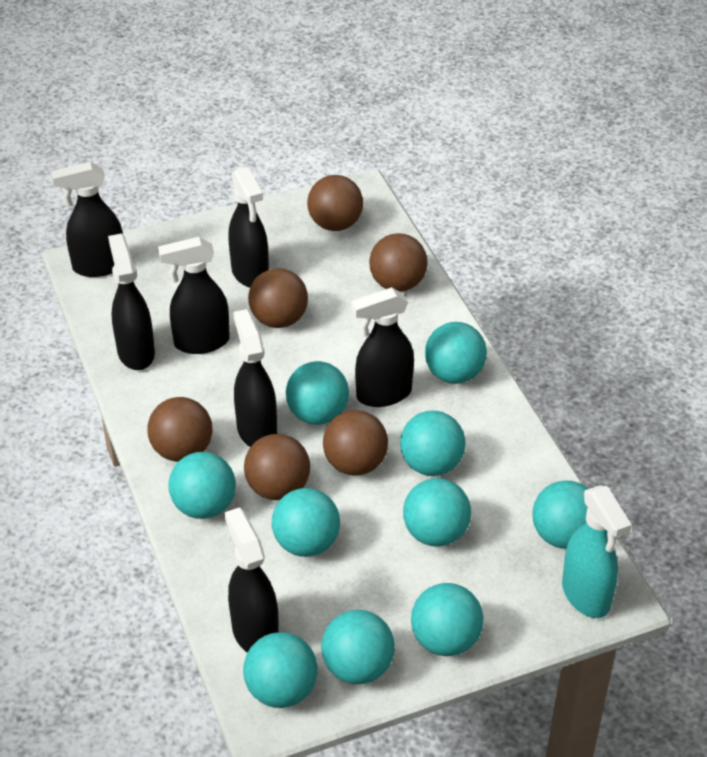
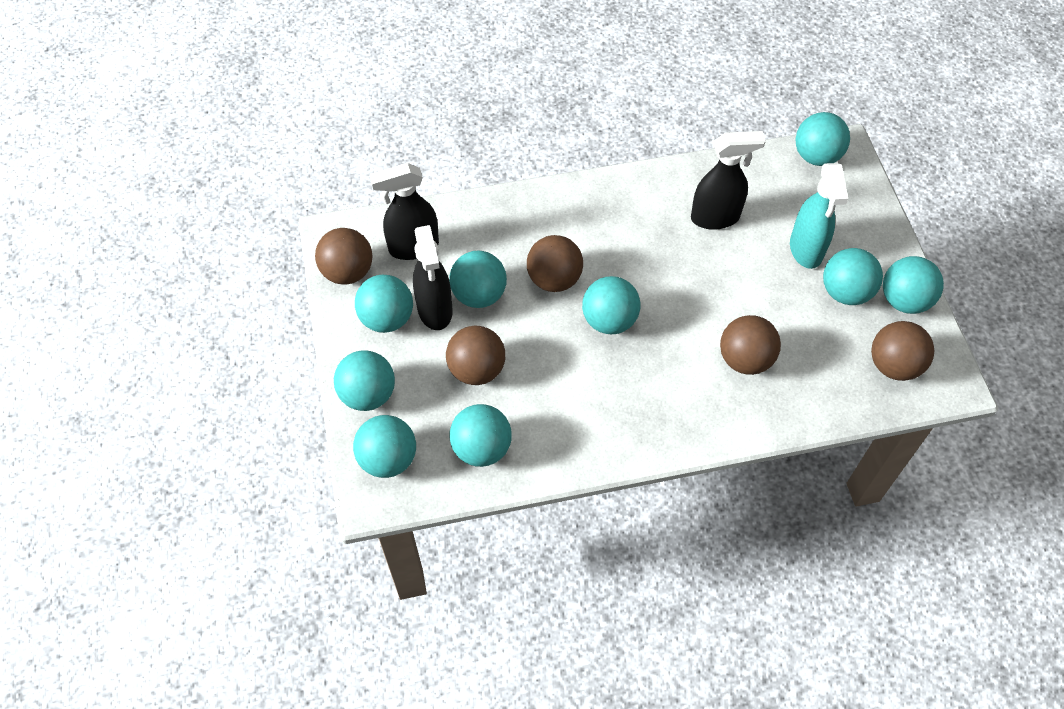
black spray bottle: 7 -> 3
brown ball: 6 -> 5
turquoise ball: 10 -> 9

